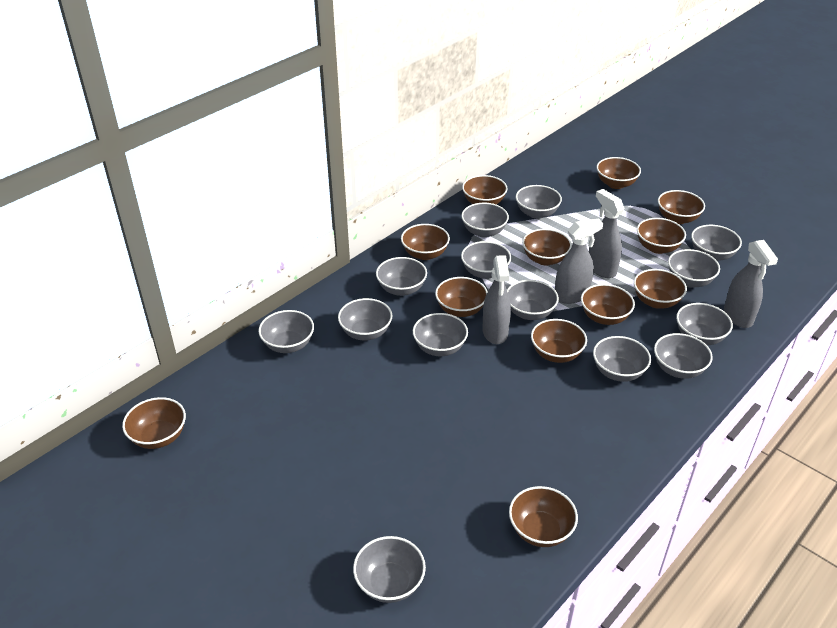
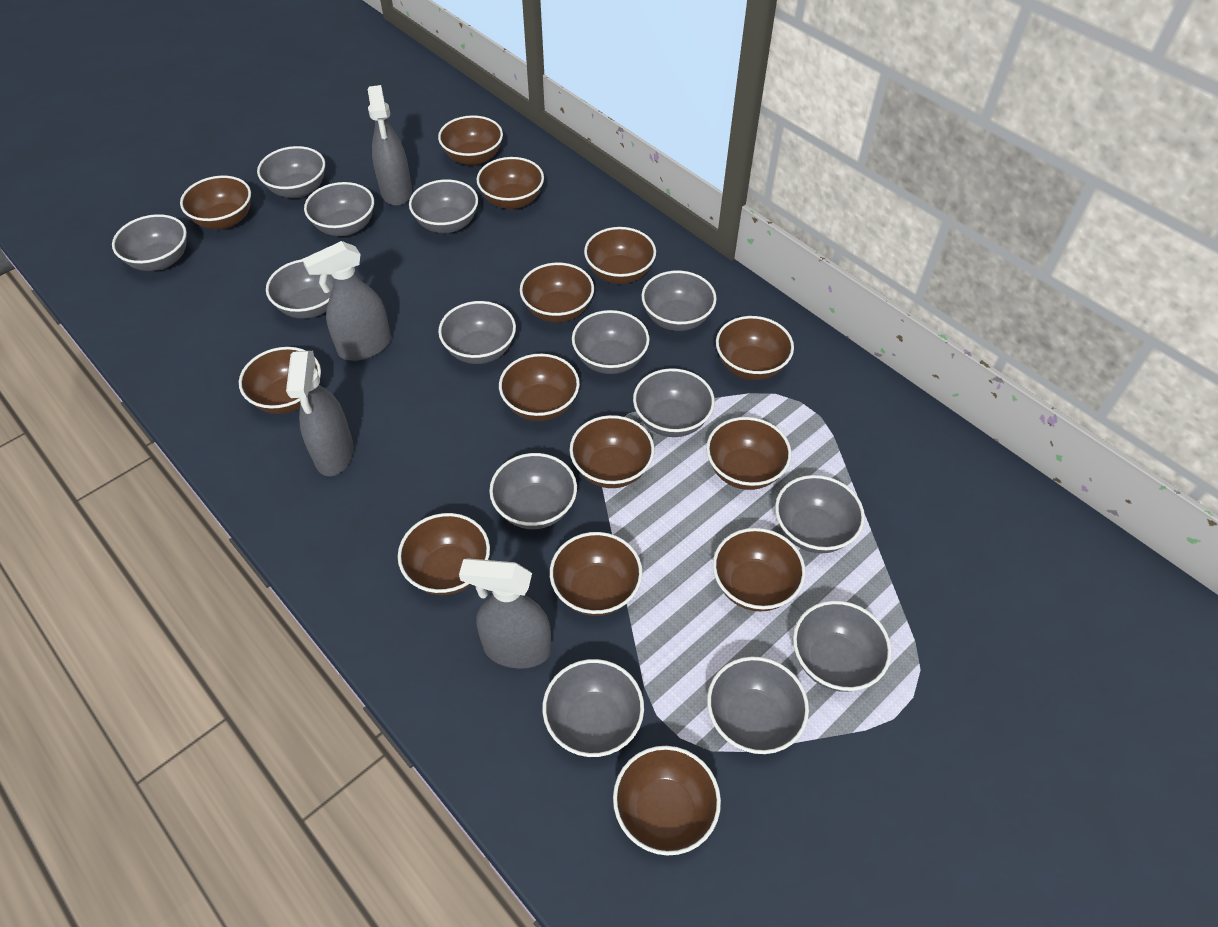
brown bowl: 12 -> 14

